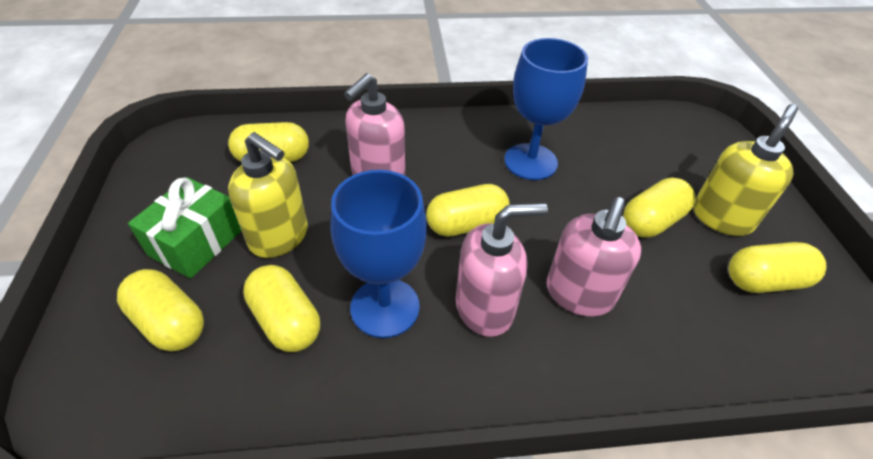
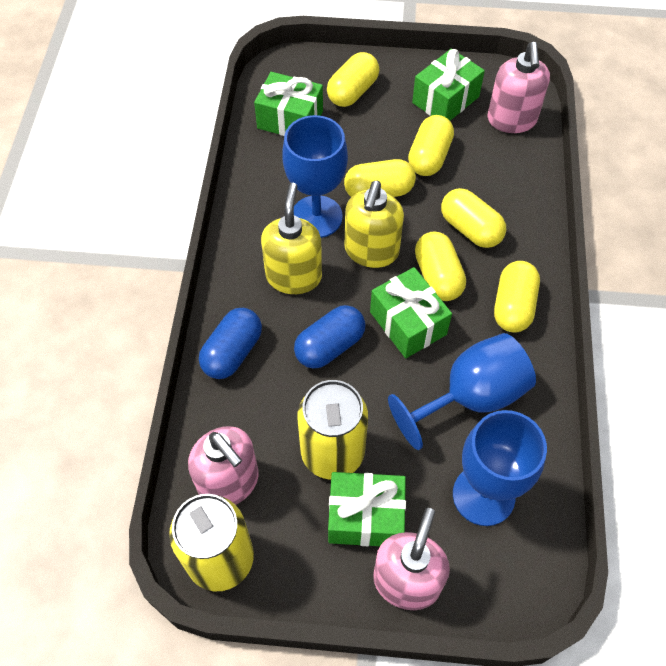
blue capsule: 0 -> 2
blue goblet: 2 -> 3
green gift: 1 -> 4
yellow can: 0 -> 2

